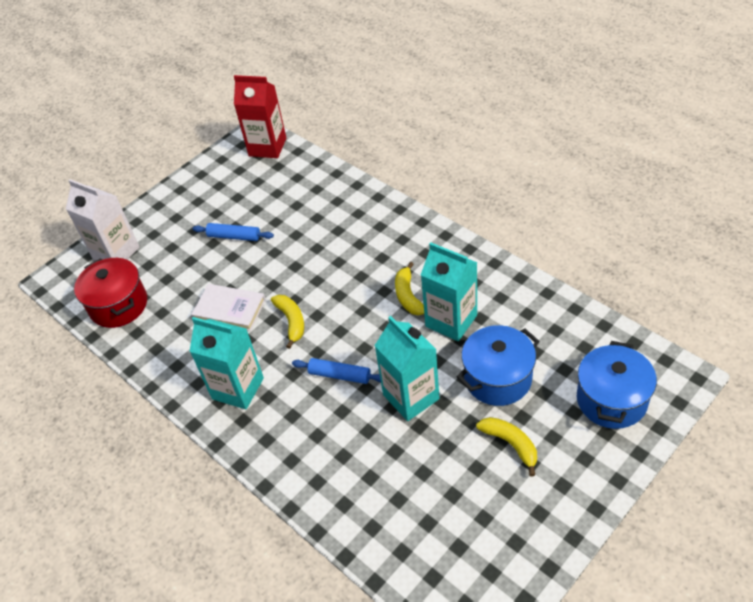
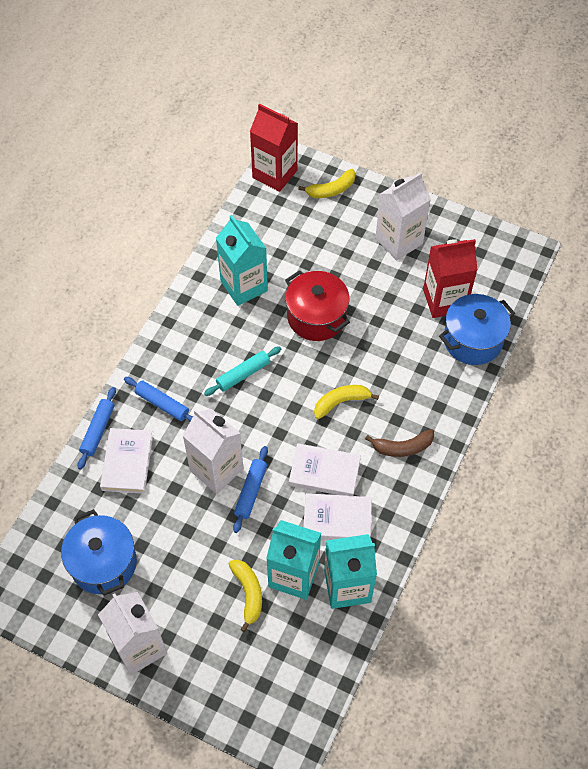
blue rolling pin: 2 -> 3
brown banana: 0 -> 1
red carton: 1 -> 2
turquoise rolling pin: 0 -> 1
white book: 1 -> 3
white carton: 1 -> 3

